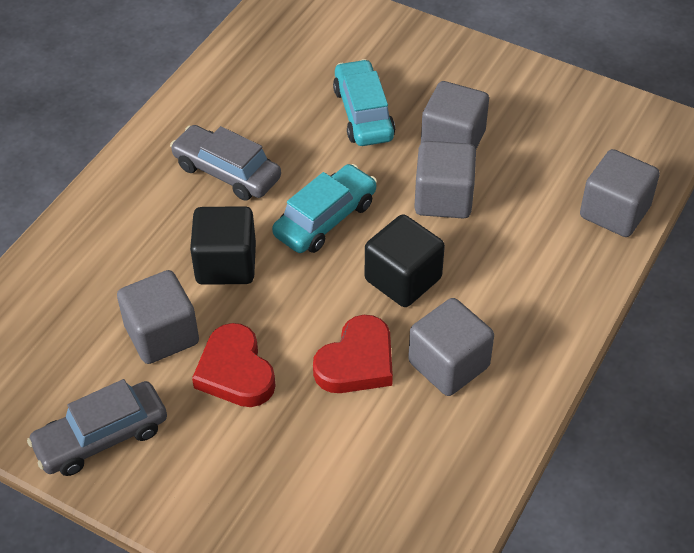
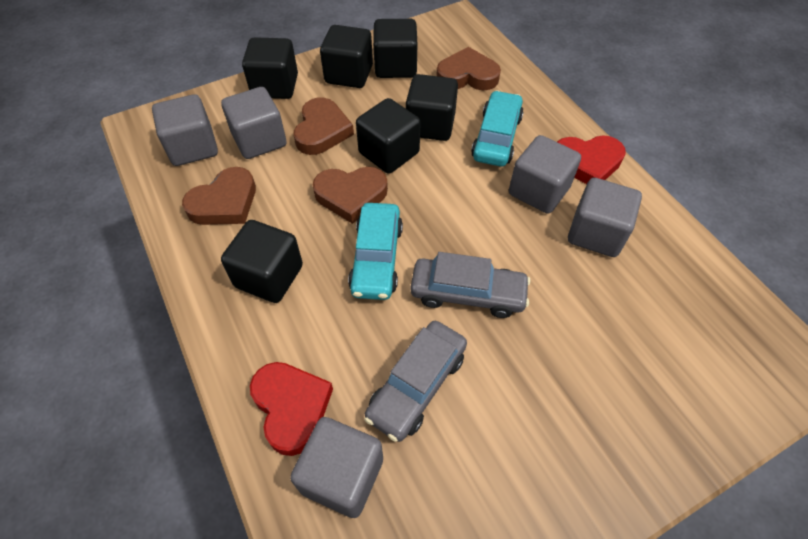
black cube: 2 -> 6
brown heart: 0 -> 4

